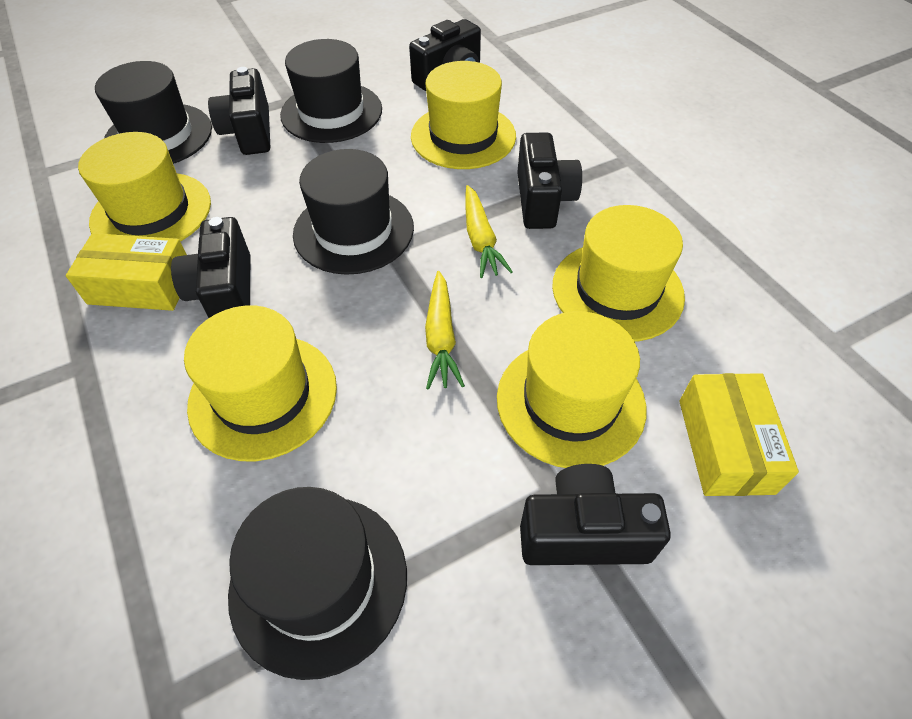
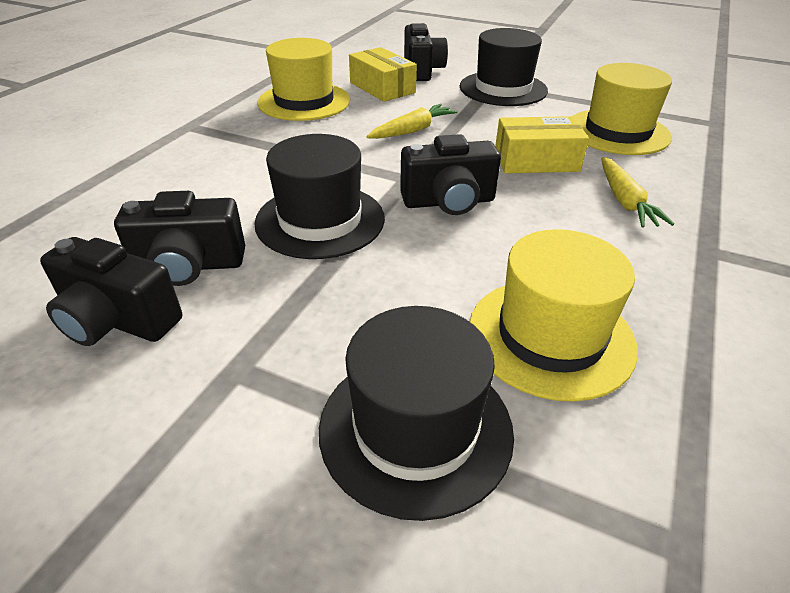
black camera: 5 -> 4
black hat: 4 -> 3
yellow hat: 5 -> 3

